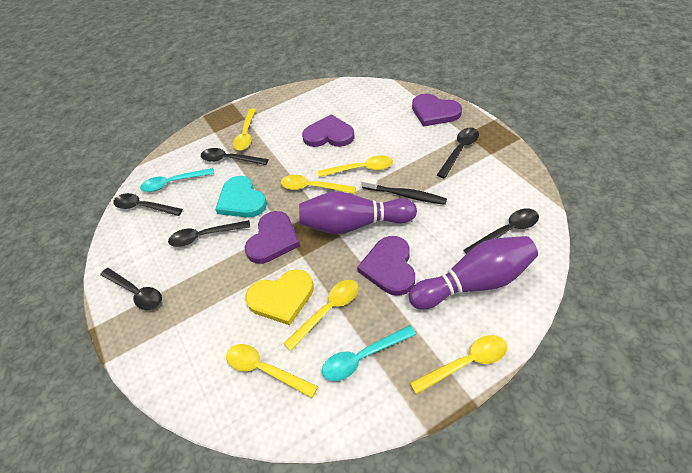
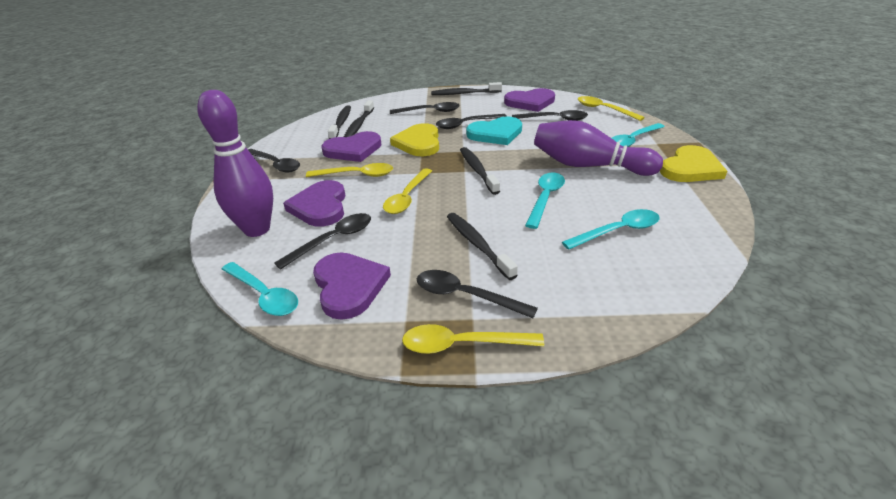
black toothbrush: 1 -> 5
turquoise spoon: 2 -> 4
yellow heart: 1 -> 2
yellow spoon: 6 -> 4

